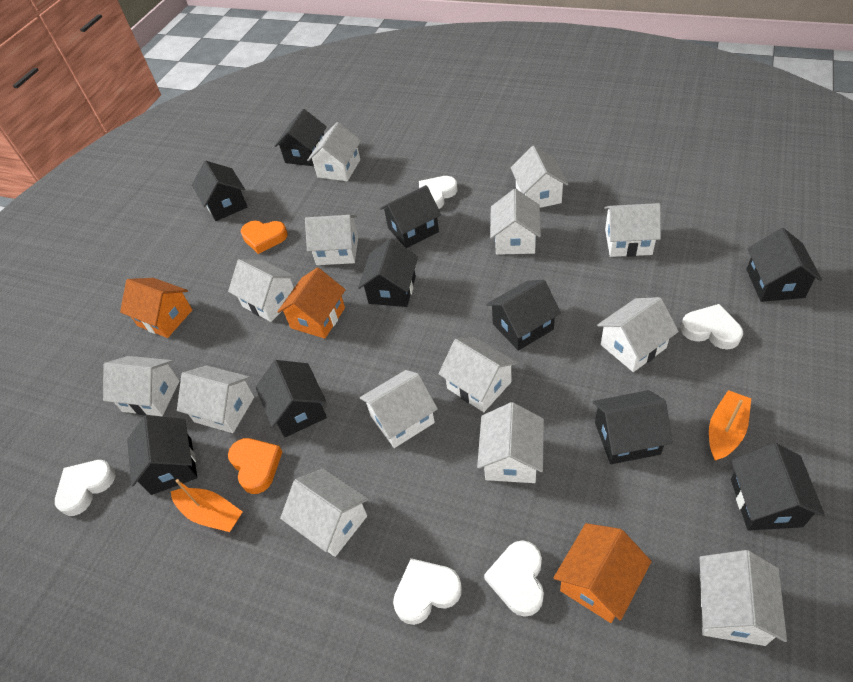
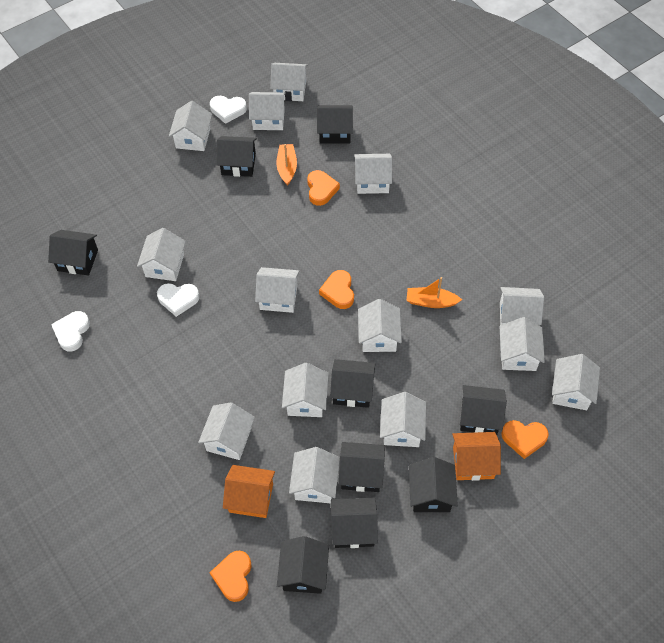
black house: 10 -> 9
orange heart: 2 -> 4
orange house: 3 -> 2
white heart: 5 -> 3

